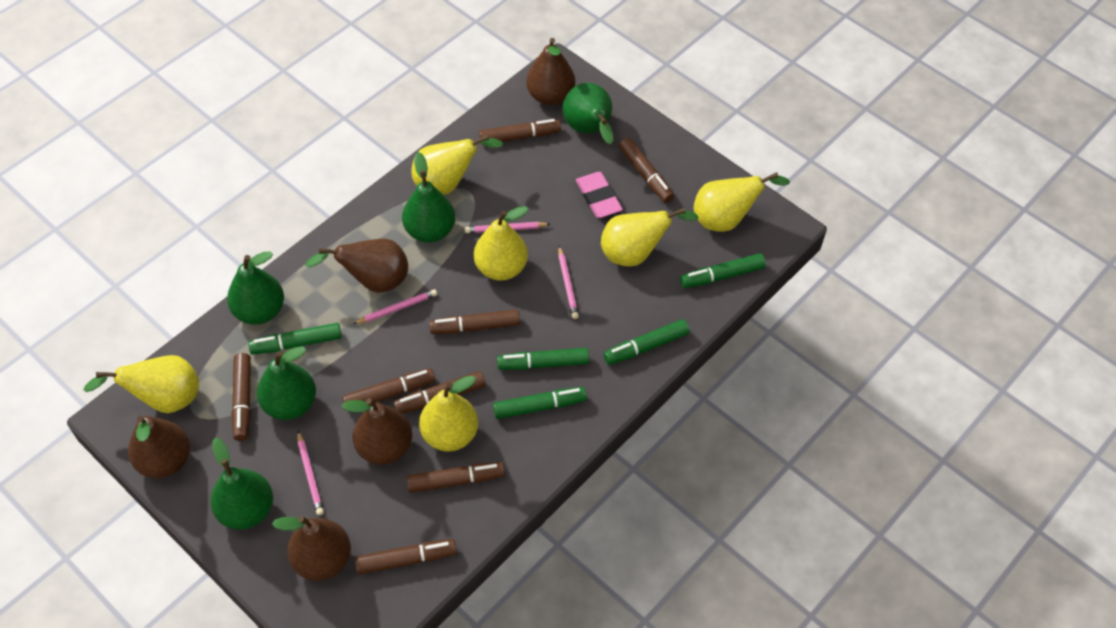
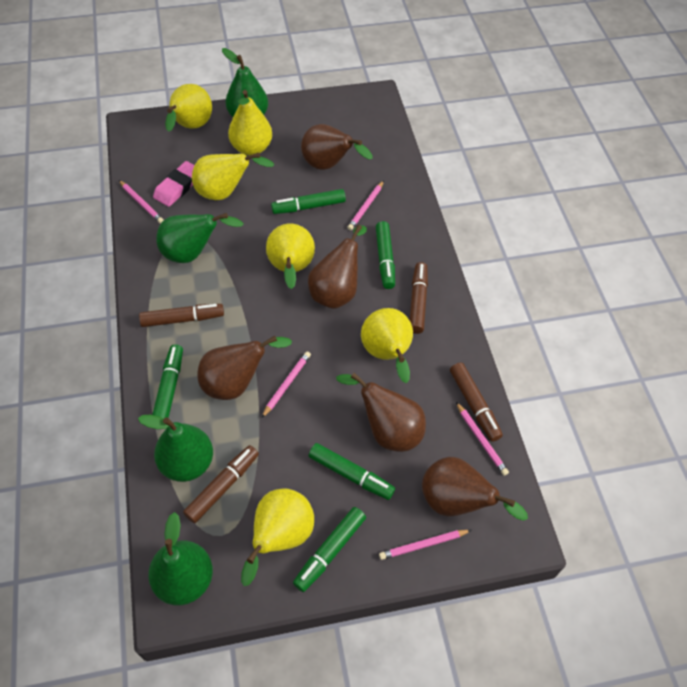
brown marker: 8 -> 4
green pear: 5 -> 4
pink pencil: 4 -> 5

